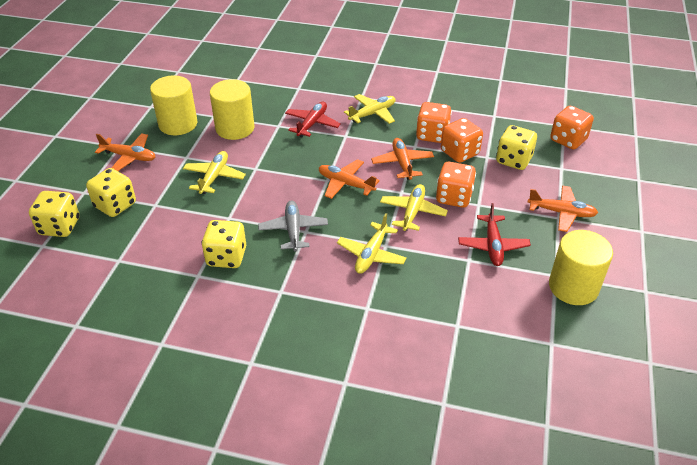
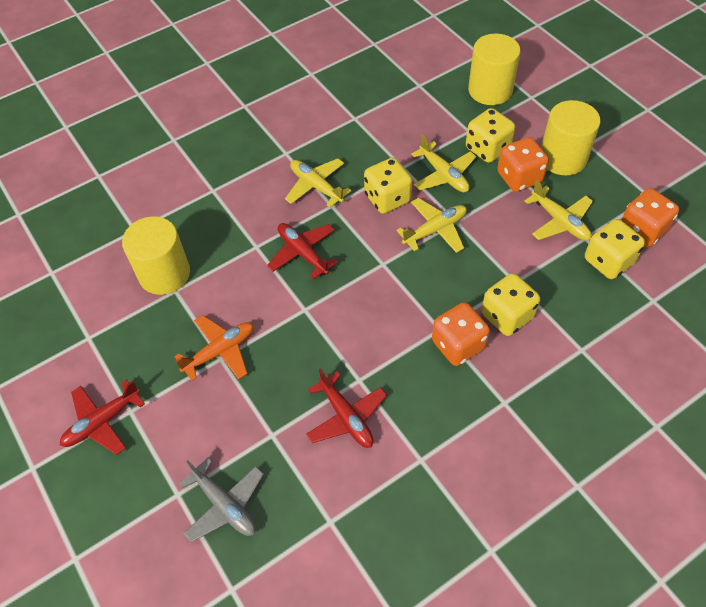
orange dice: 4 -> 3
orange plane: 4 -> 1
red plane: 2 -> 3

